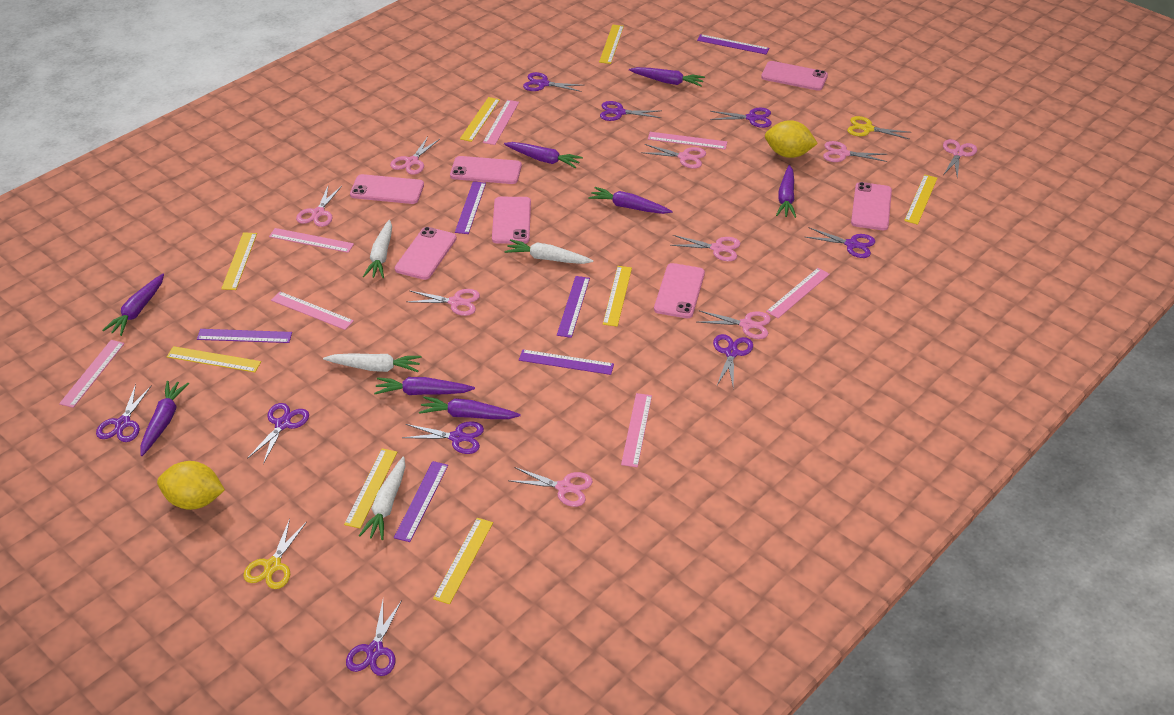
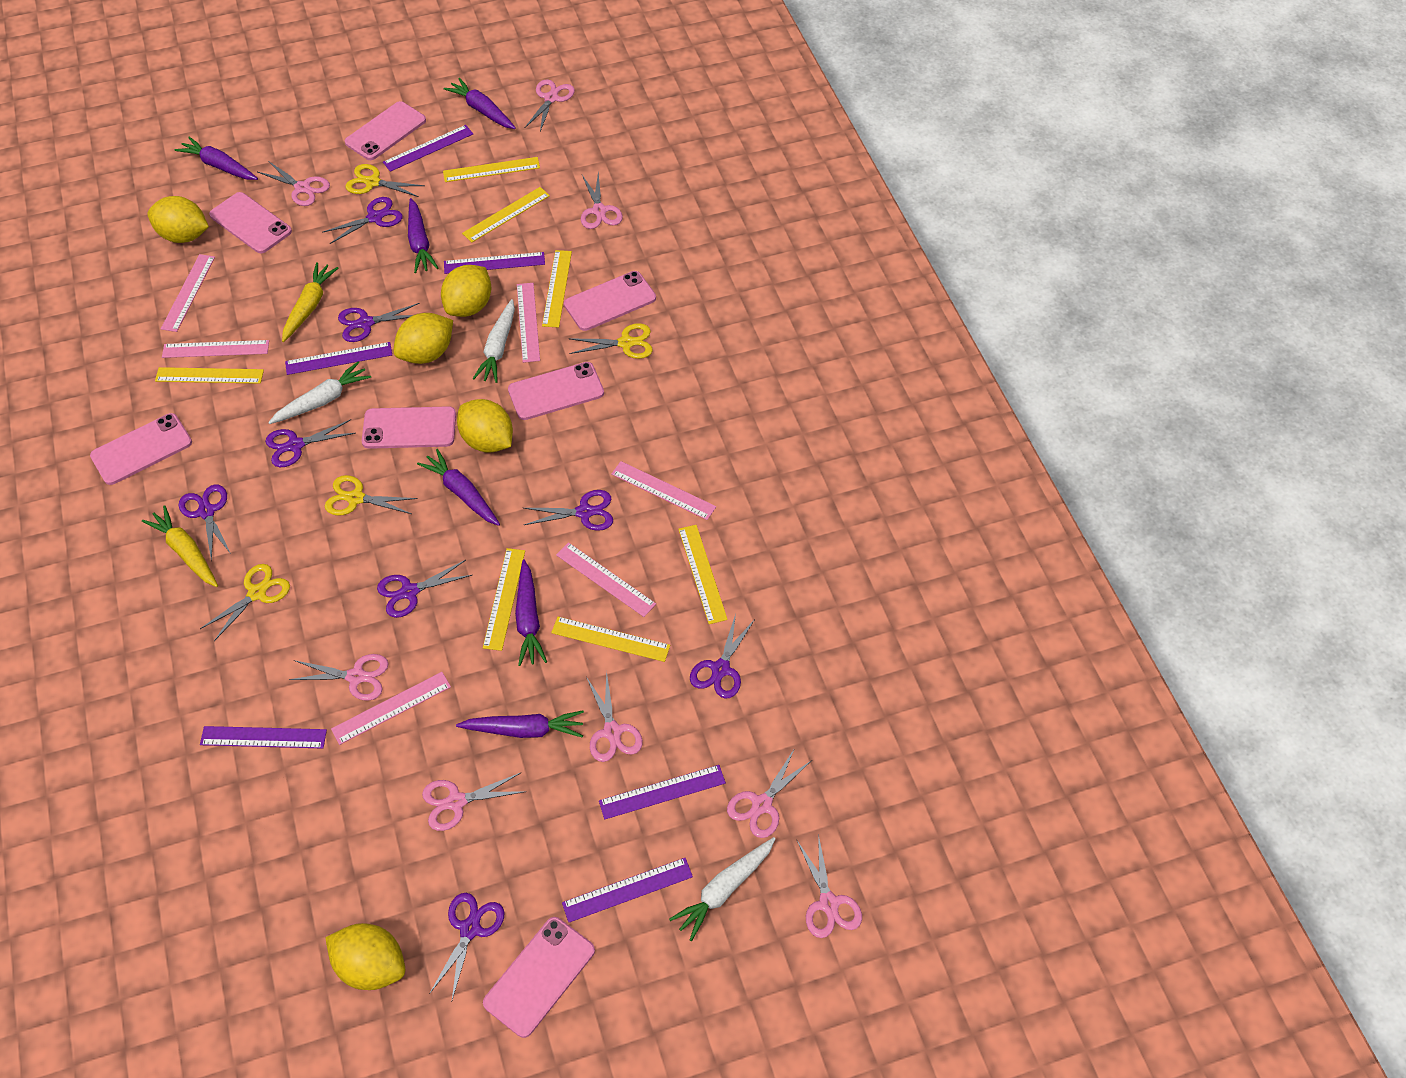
pink ruler: 7 -> 6
pink scissors: 9 -> 8
purple carrot: 8 -> 6
purple scissors: 9 -> 8
white carrot: 4 -> 3
yellow carrot: 0 -> 2
yellow lemon: 2 -> 5
yellow ruler: 8 -> 7
yellow scissors: 2 -> 4

